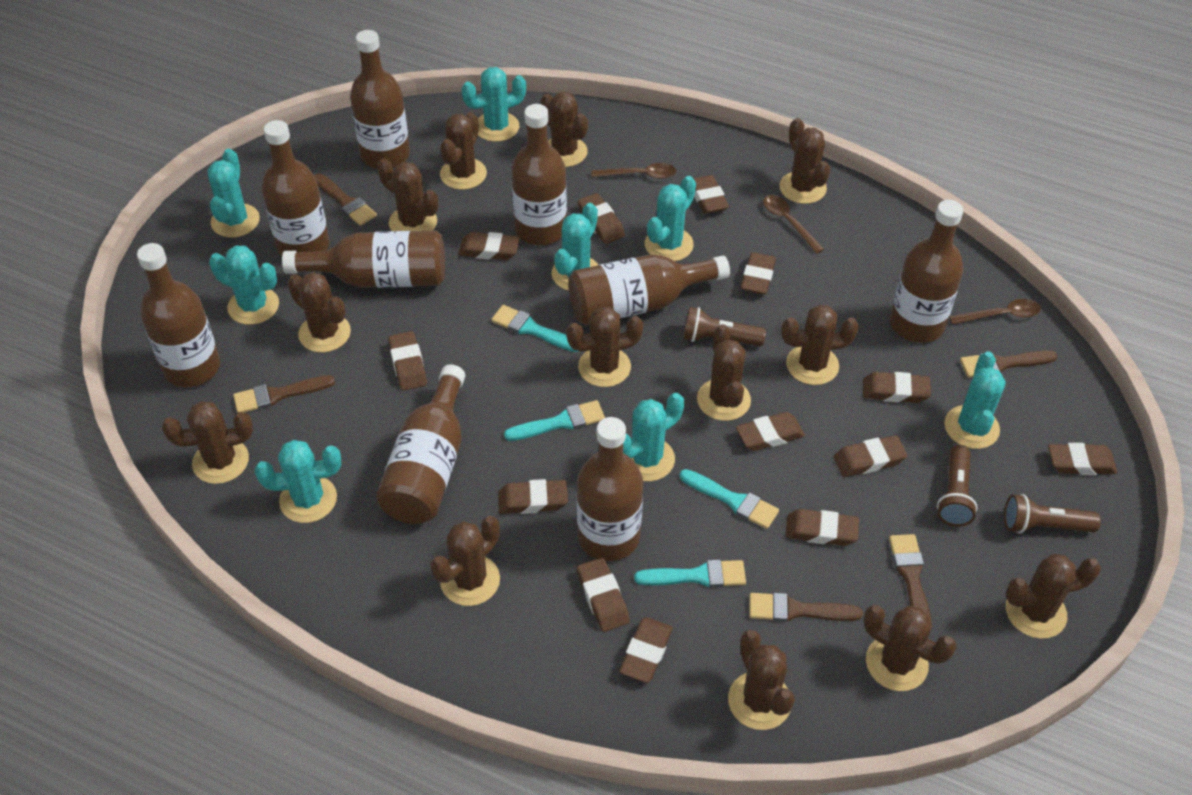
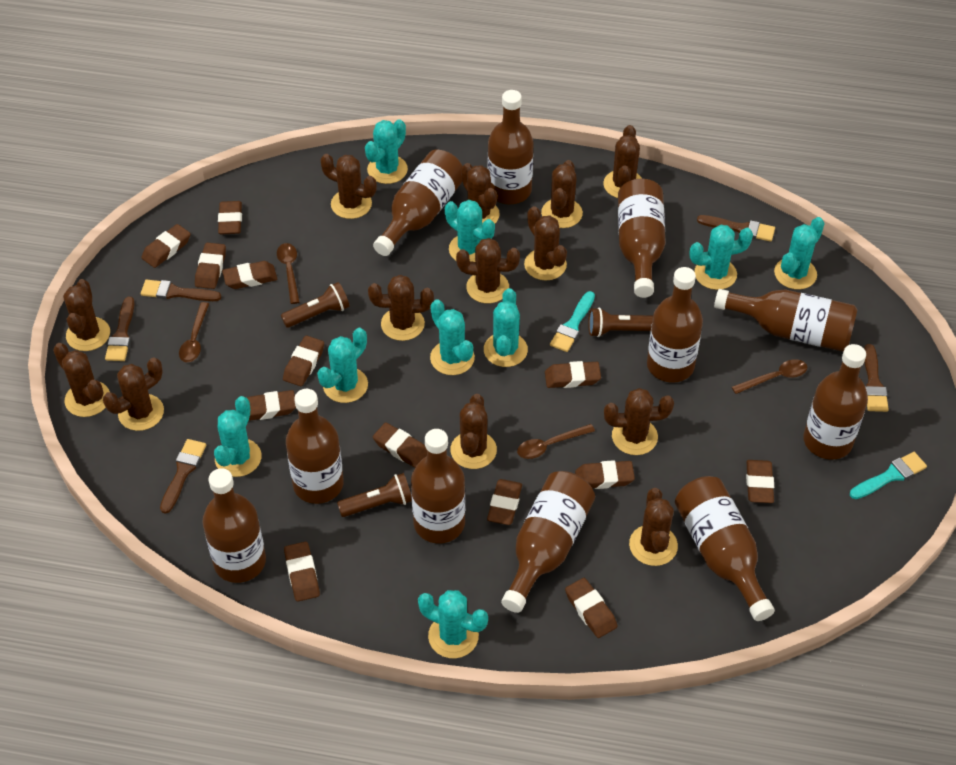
brown bottle: 9 -> 11
brown spoon: 3 -> 4
turquoise brush: 4 -> 2
turquoise cactus: 8 -> 9

